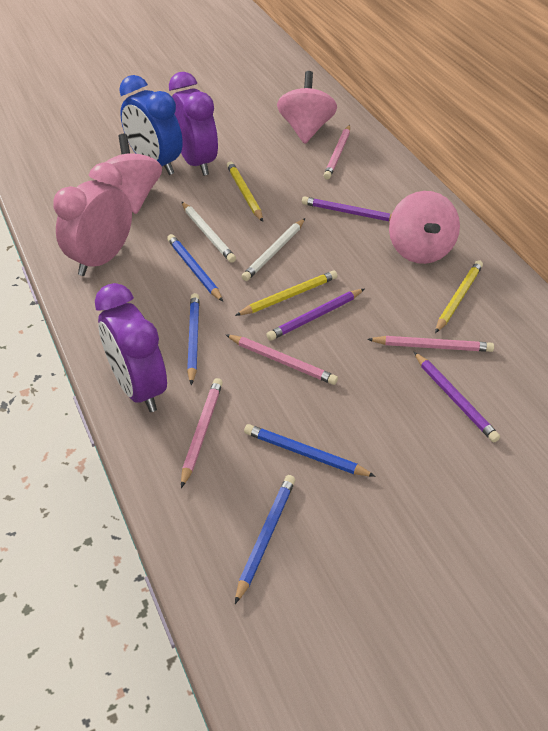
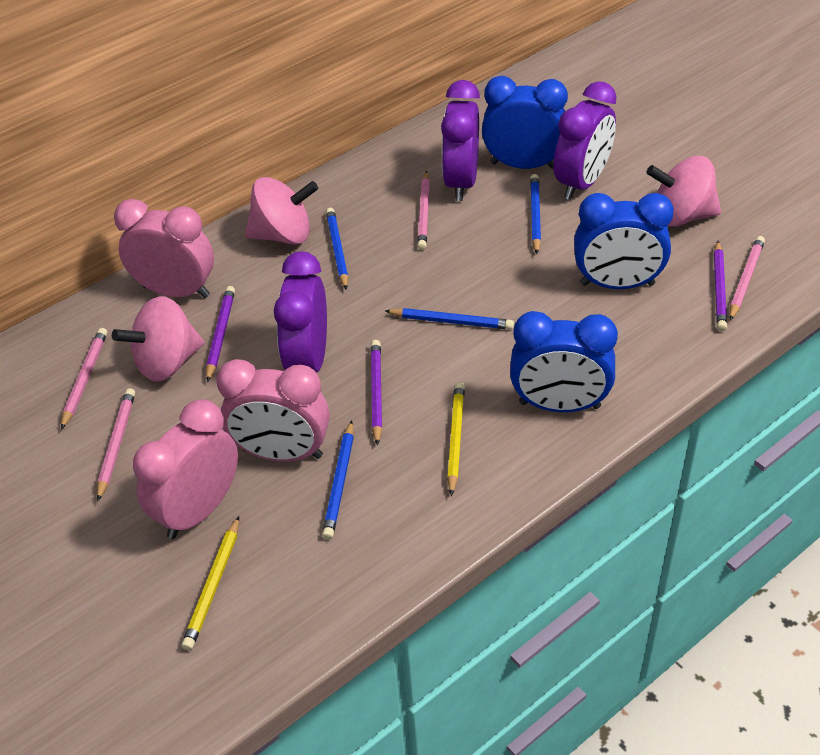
blue clock: 1 -> 3
pink clock: 1 -> 3
purple clock: 2 -> 3
white pencil: 2 -> 0
yellow pencil: 3 -> 2

